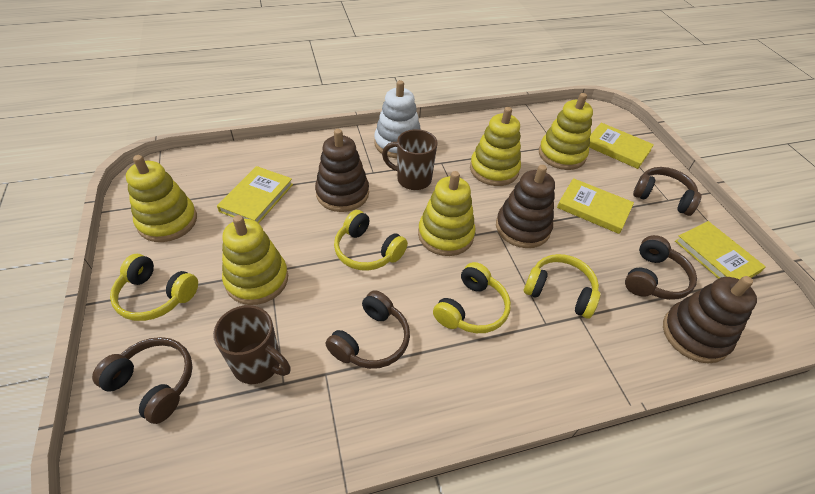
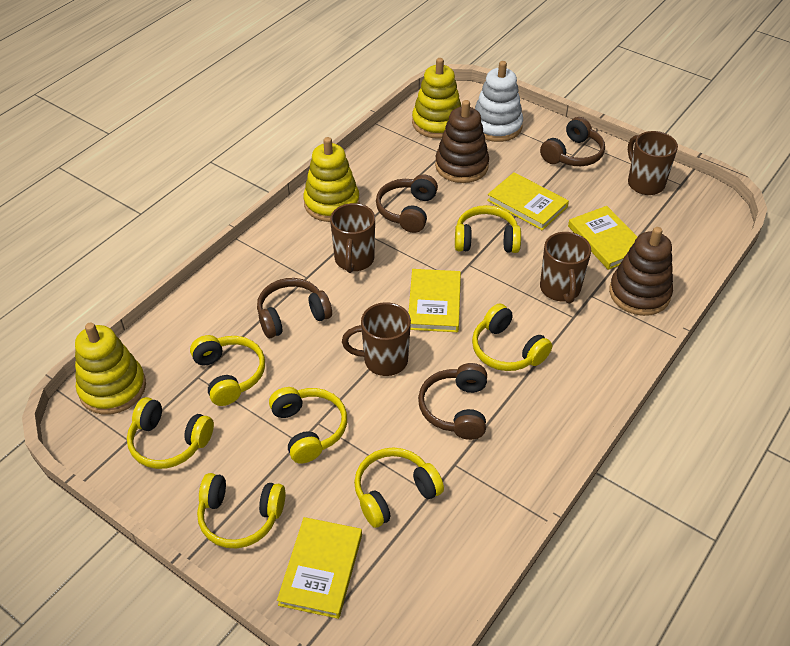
brown mug: 2 -> 4
brown stacking toy: 3 -> 2
yellow headphones: 4 -> 7
yellow stacking toy: 5 -> 3

